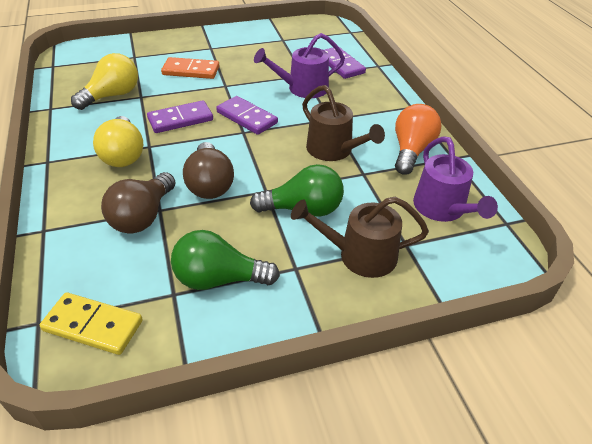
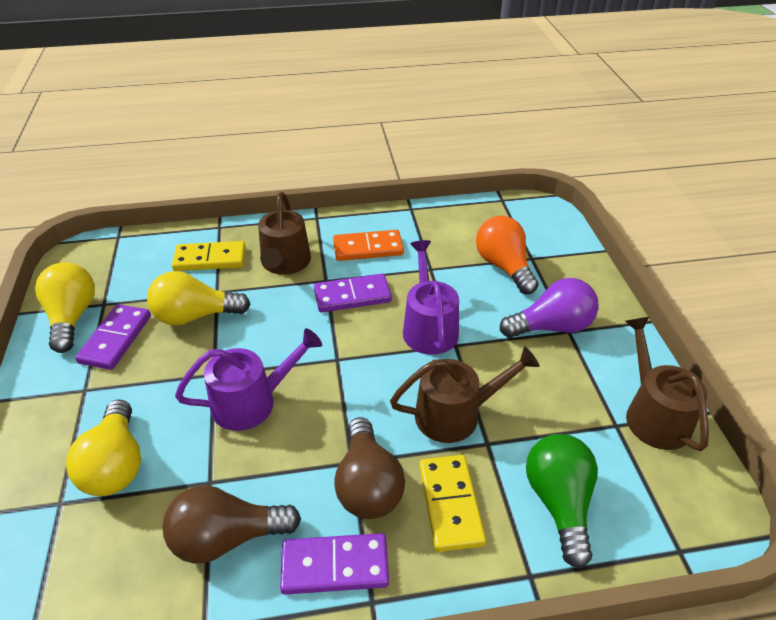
brown watering can: 2 -> 3
green light bulb: 2 -> 1
purple light bulb: 0 -> 1
yellow domino: 1 -> 2
yellow light bulb: 2 -> 3

